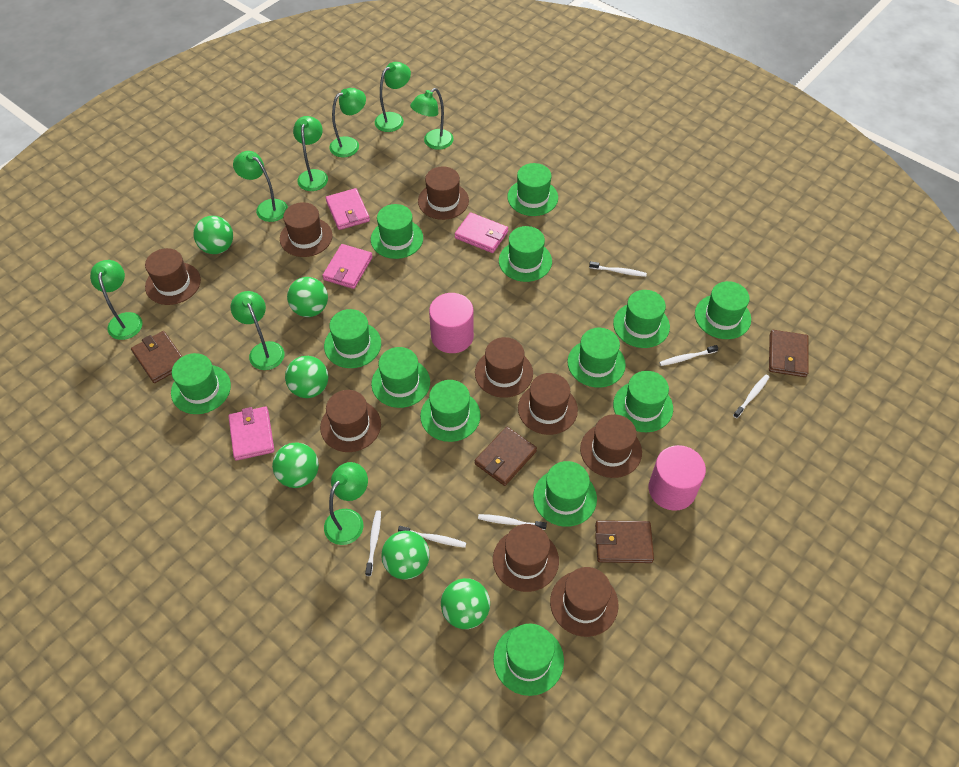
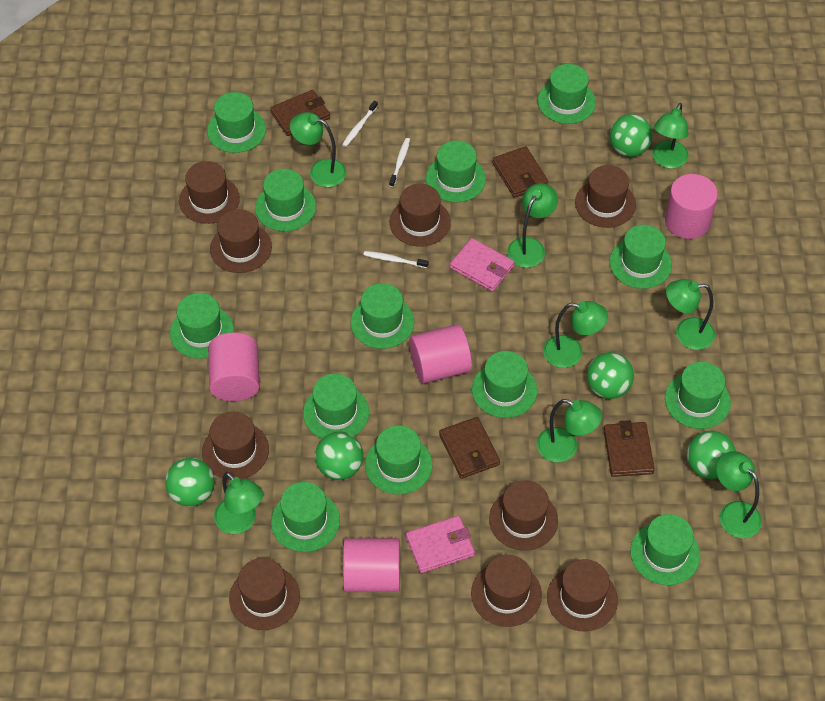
green ball: 6 -> 5
pink cylinder: 2 -> 4
pink wallet: 4 -> 2
white toothbrush: 6 -> 3

